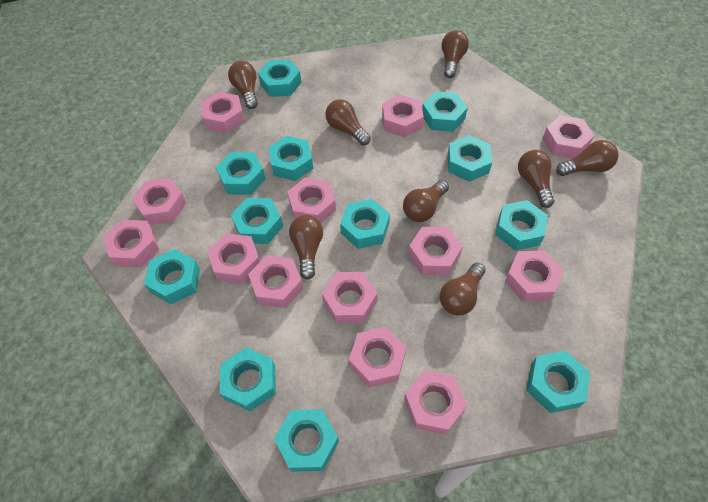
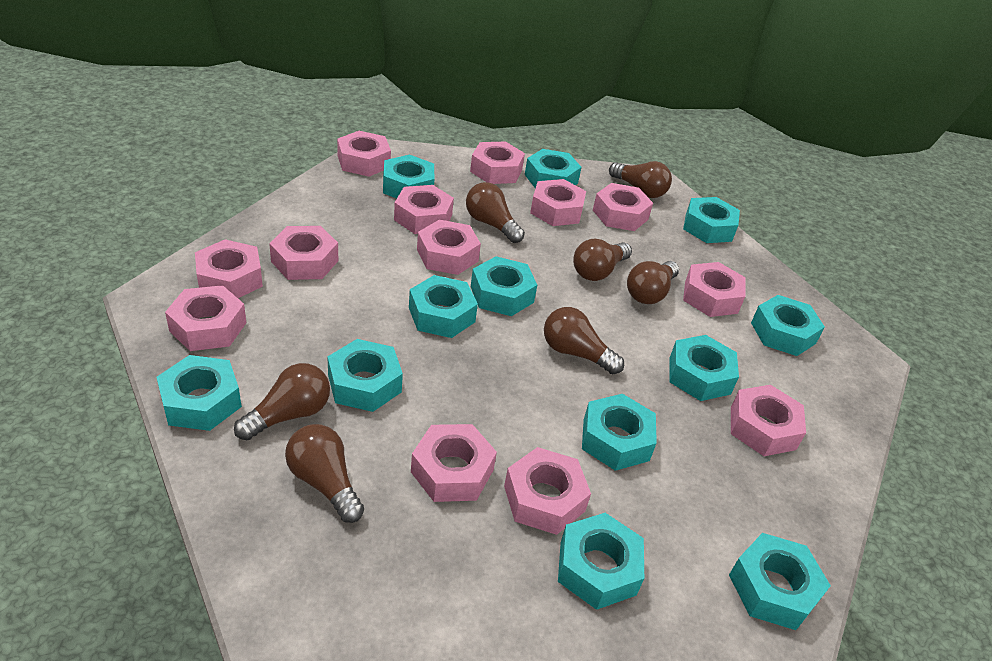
brown light bulb: 8 -> 7

